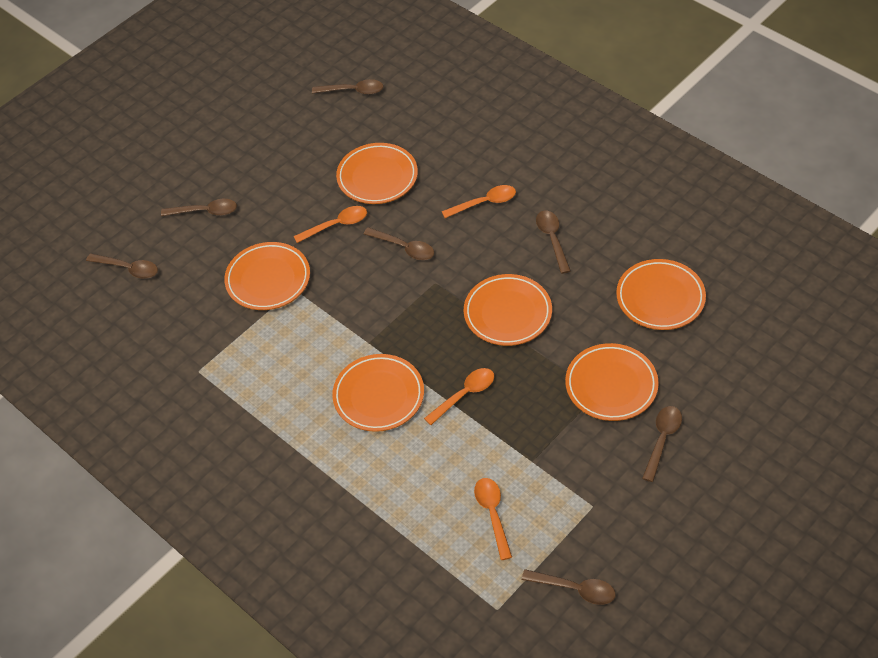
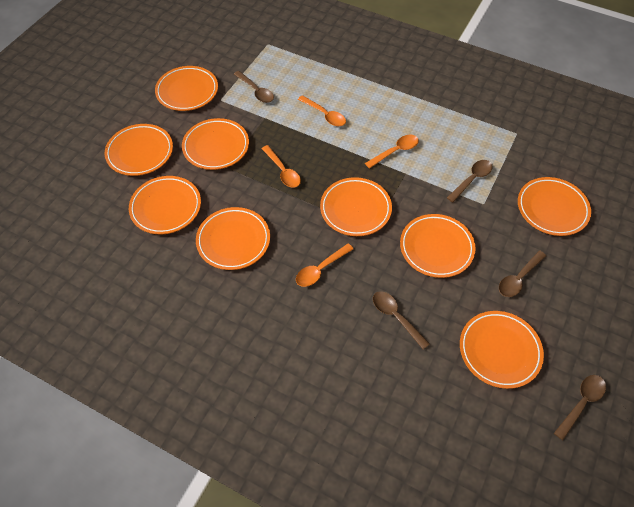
brown spoon: 7 -> 5
orange plate: 6 -> 9

